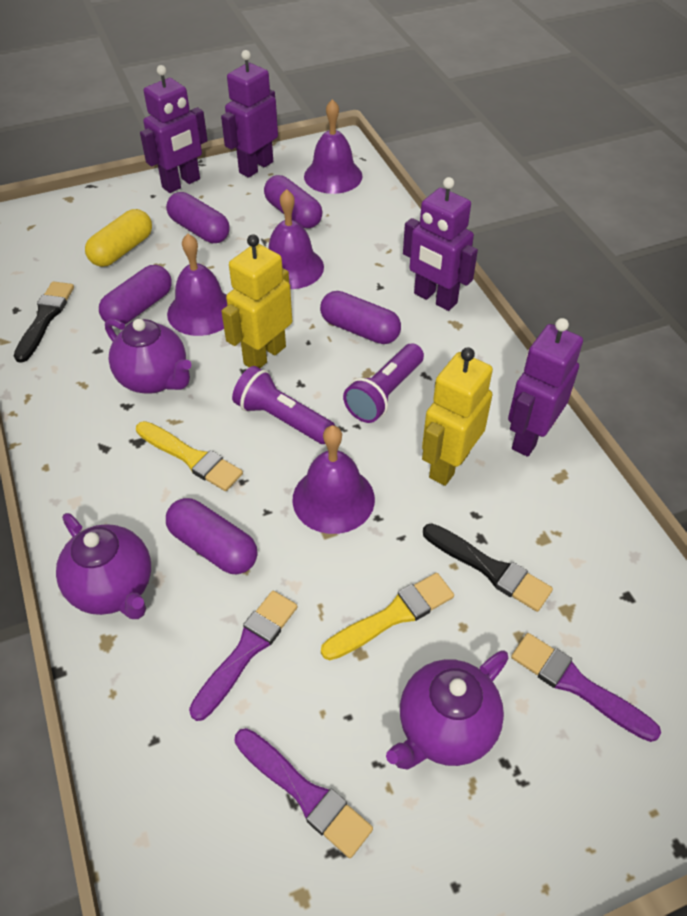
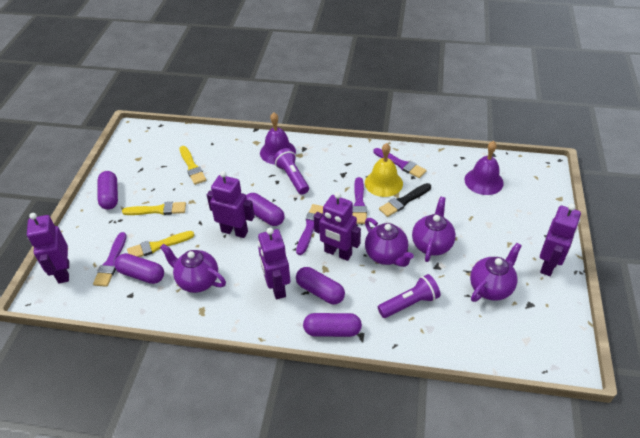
black brush: 2 -> 1
purple bell: 4 -> 2
purple brush: 3 -> 4
purple robot: 4 -> 5
purple teapot: 3 -> 4
yellow bell: 0 -> 1
yellow brush: 2 -> 3
yellow capsule: 1 -> 0
yellow robot: 2 -> 0

